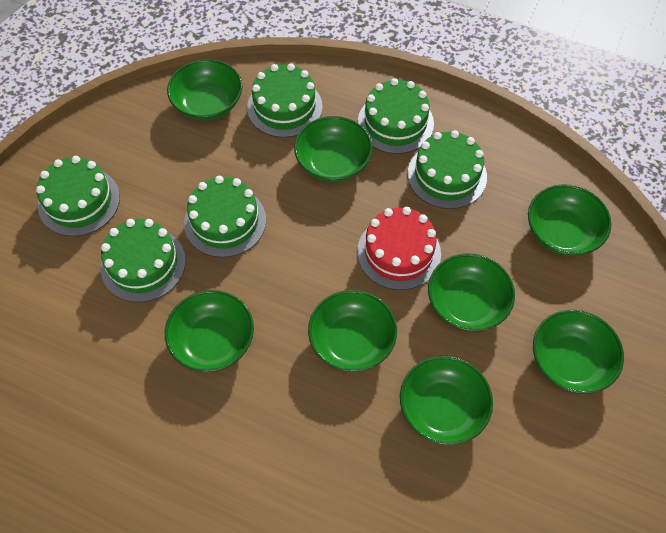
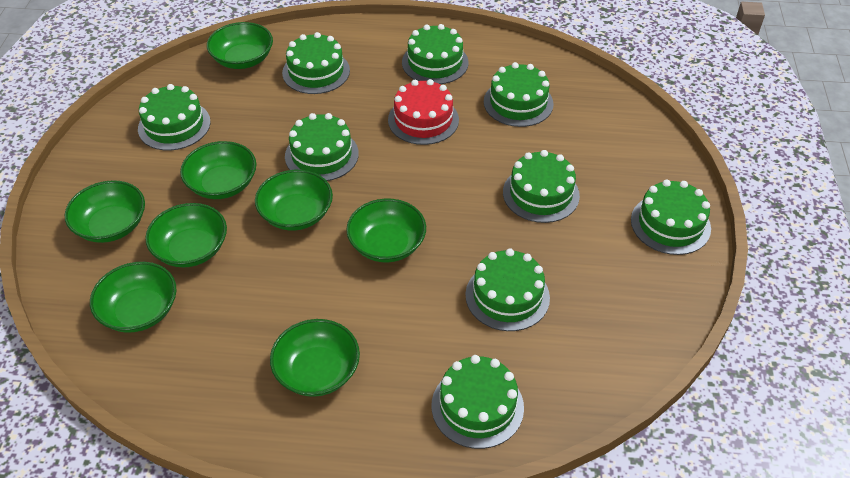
green cake: 6 -> 9

